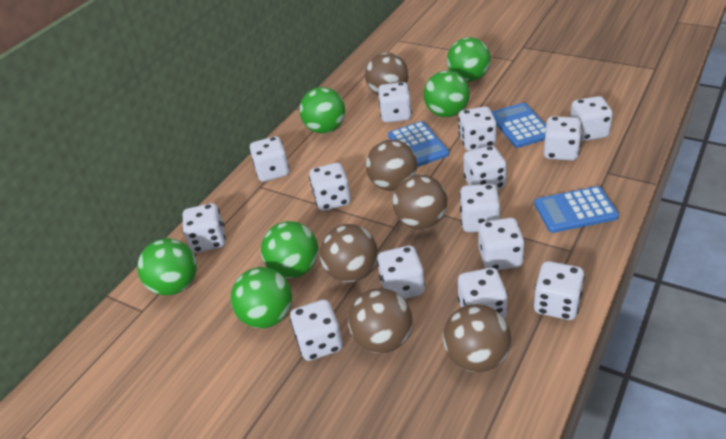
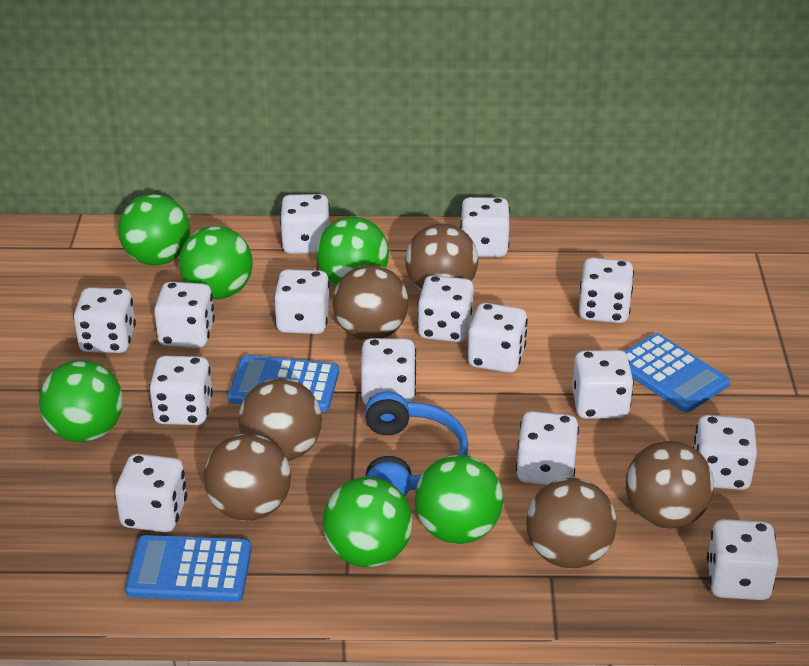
blue headphones: 0 -> 1
white dice: 14 -> 15

